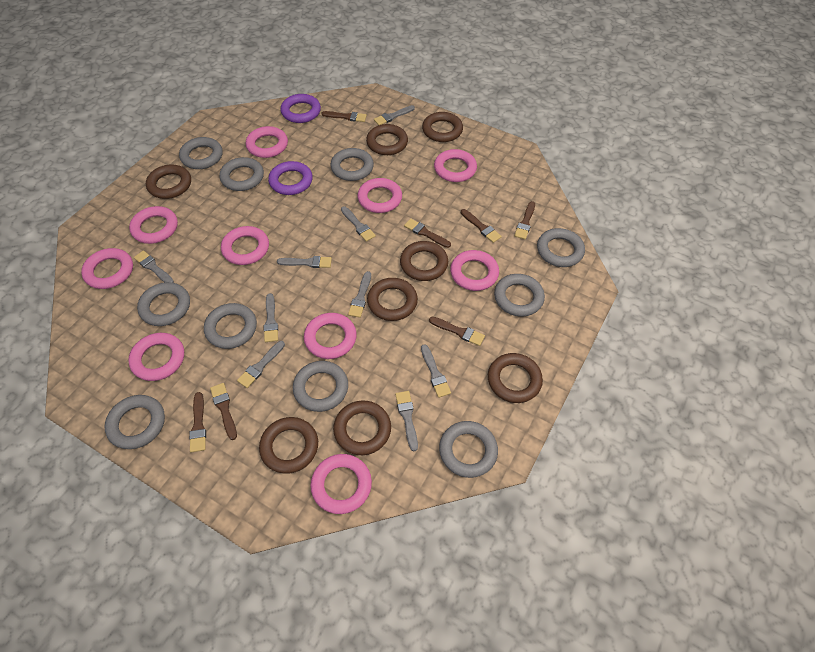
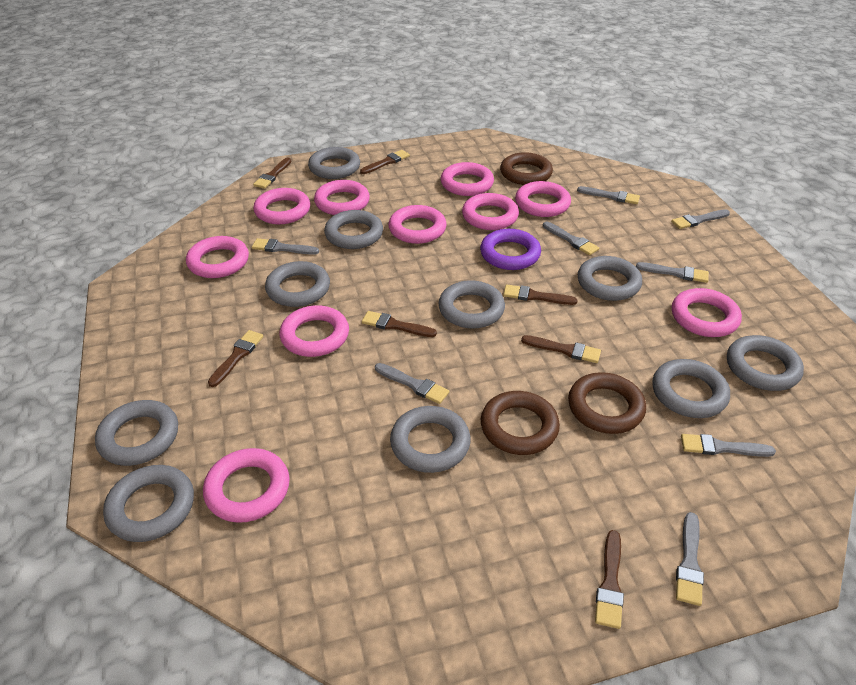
brown ring: 8 -> 3
grey brush: 9 -> 8
purple ring: 2 -> 1

